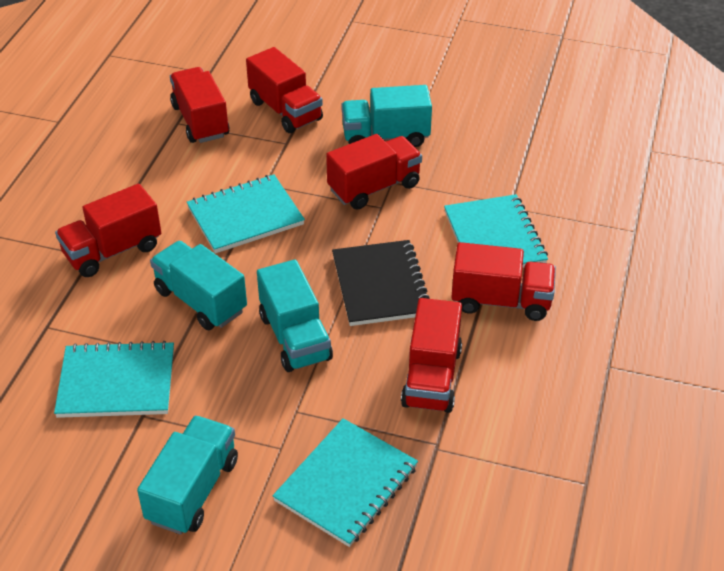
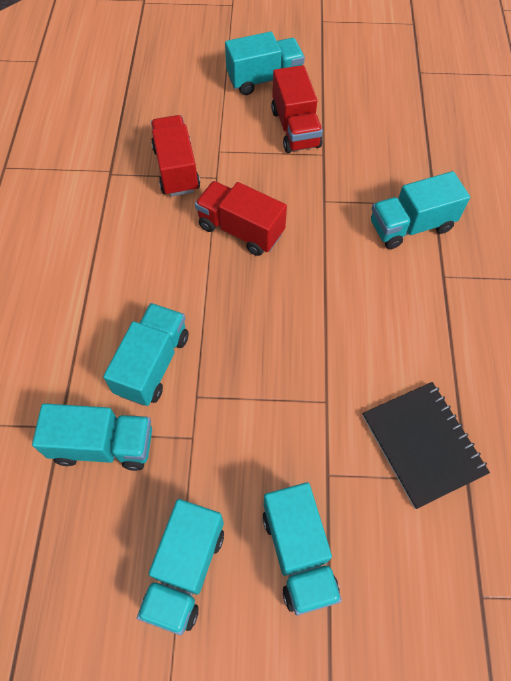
red truck: 6 -> 3
turquoise notebook: 4 -> 0
turquoise truck: 4 -> 6

